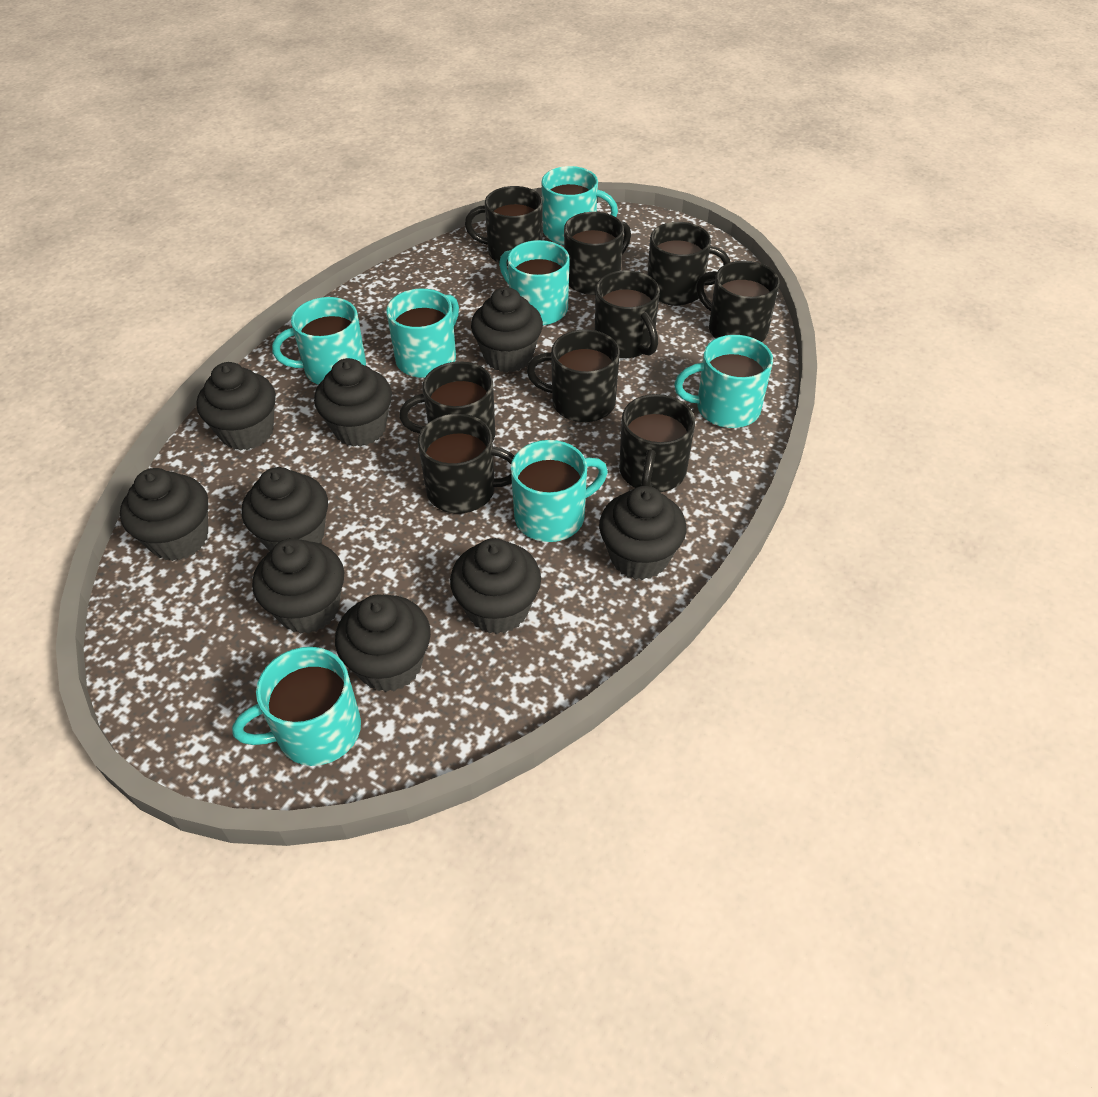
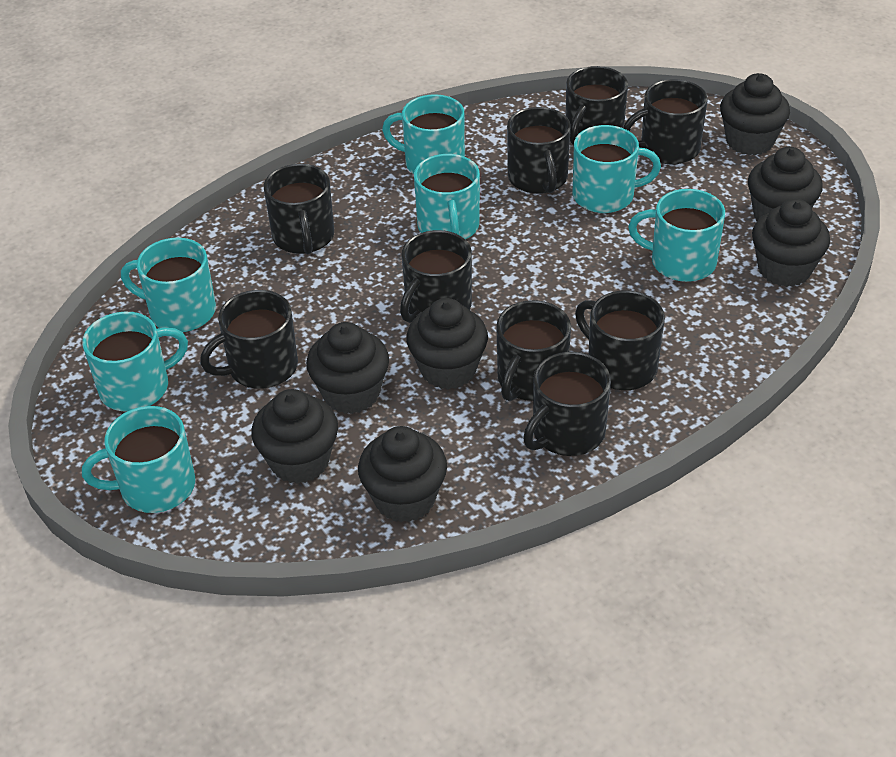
black cupcake: 9 -> 7

